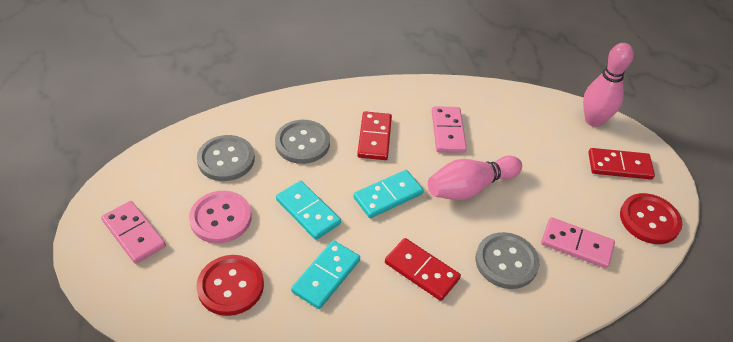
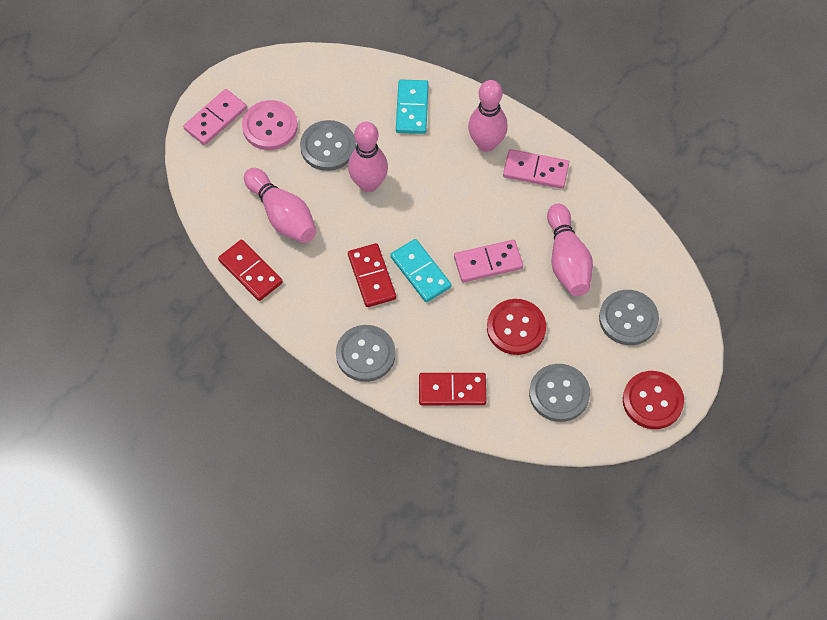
grey button: 3 -> 4
pink bowling pin: 2 -> 4
turquoise domino: 3 -> 2

